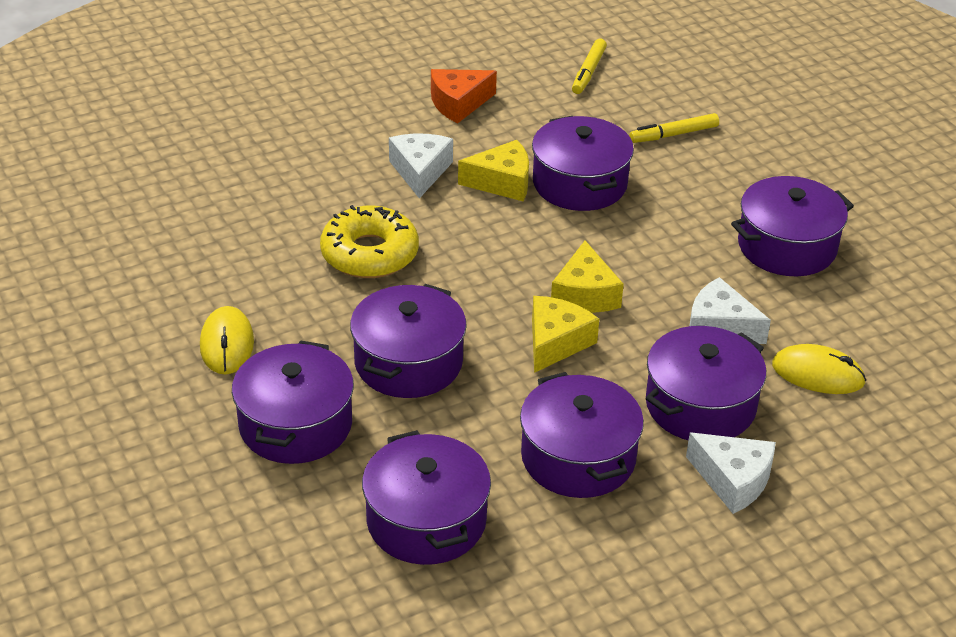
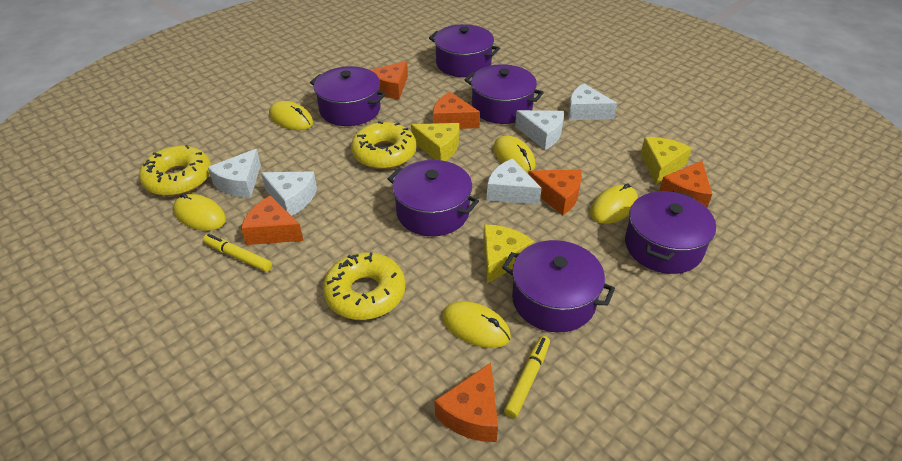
orange cheese: 1 -> 6
purple pot: 7 -> 6
white cheese: 3 -> 5
yellow donut: 1 -> 3
yellow mouse: 2 -> 5

